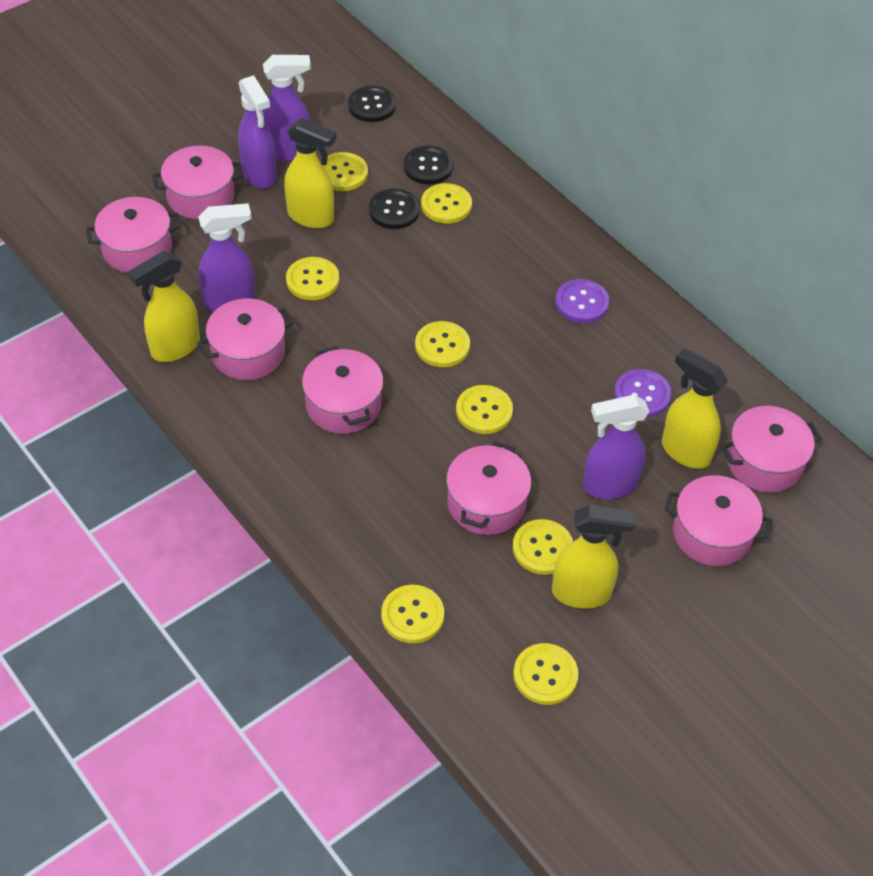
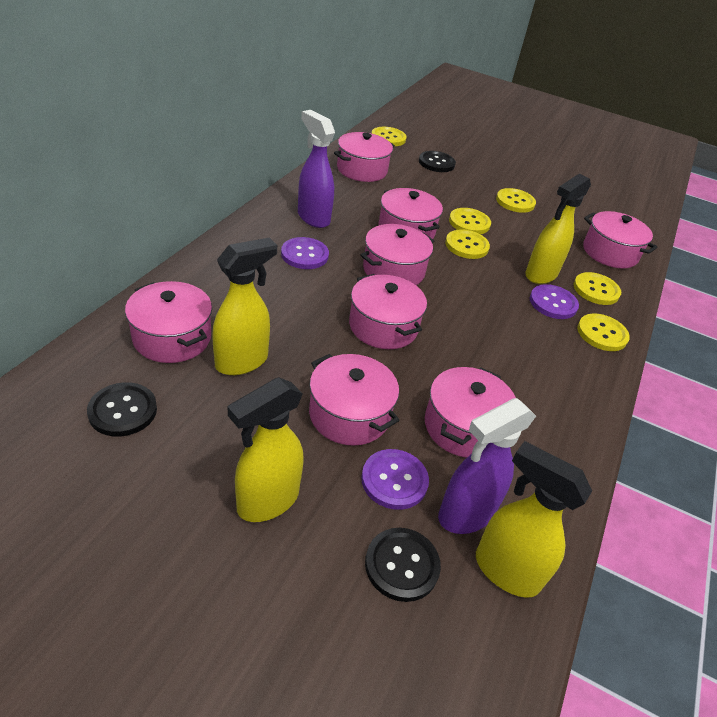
pink pot: 7 -> 8
purple button: 2 -> 3
purple spray bottle: 4 -> 2
yellow button: 8 -> 6

